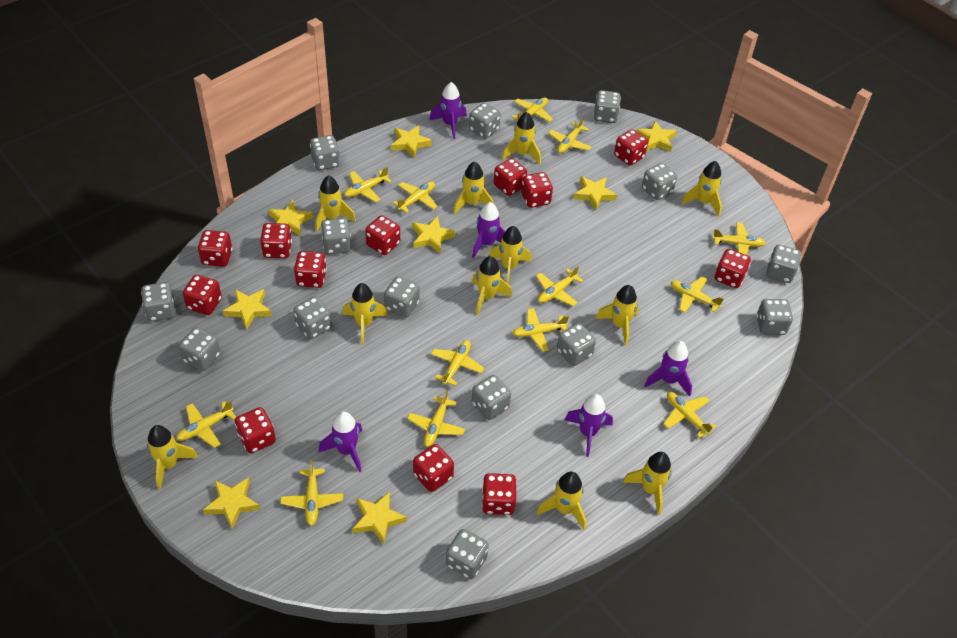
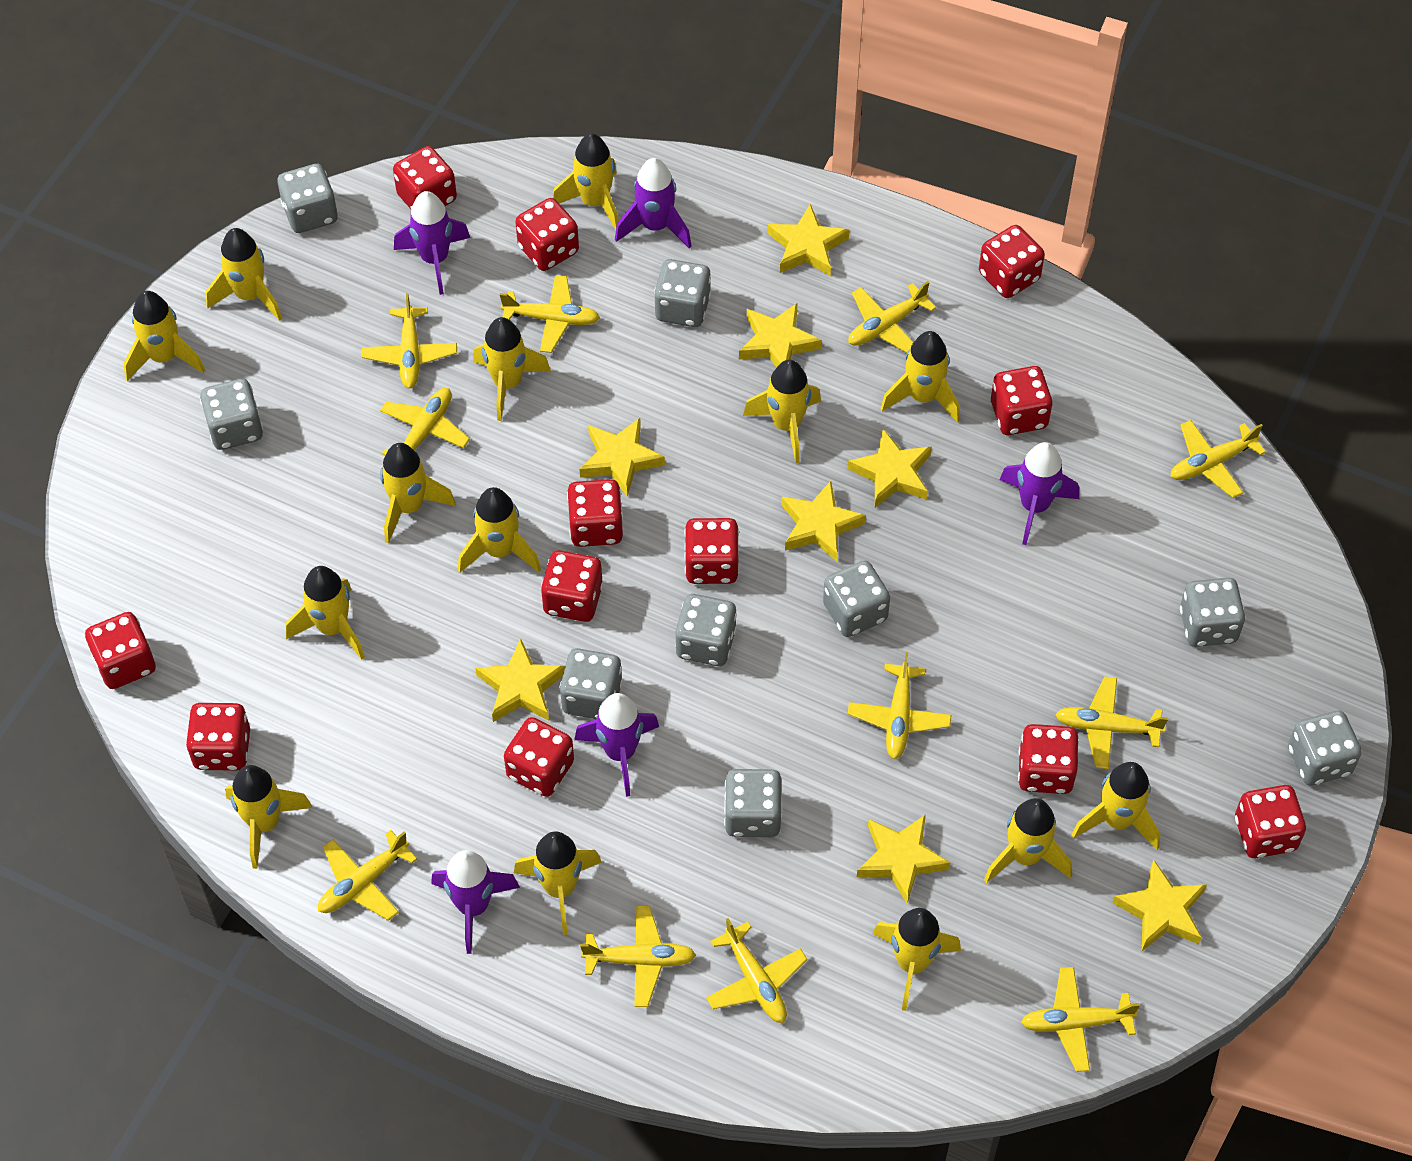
grey dice: 14 -> 9
yellow plane: 13 -> 11
yellow rocket: 11 -> 14

